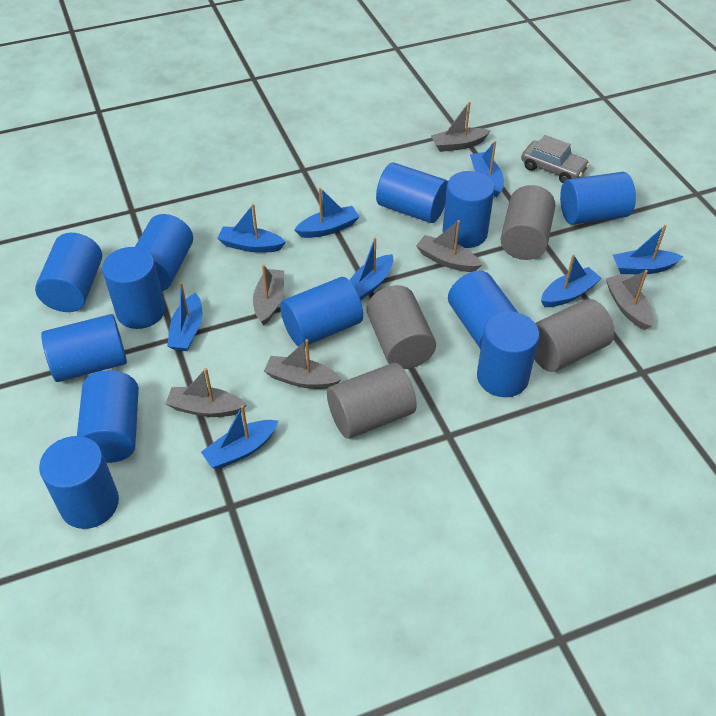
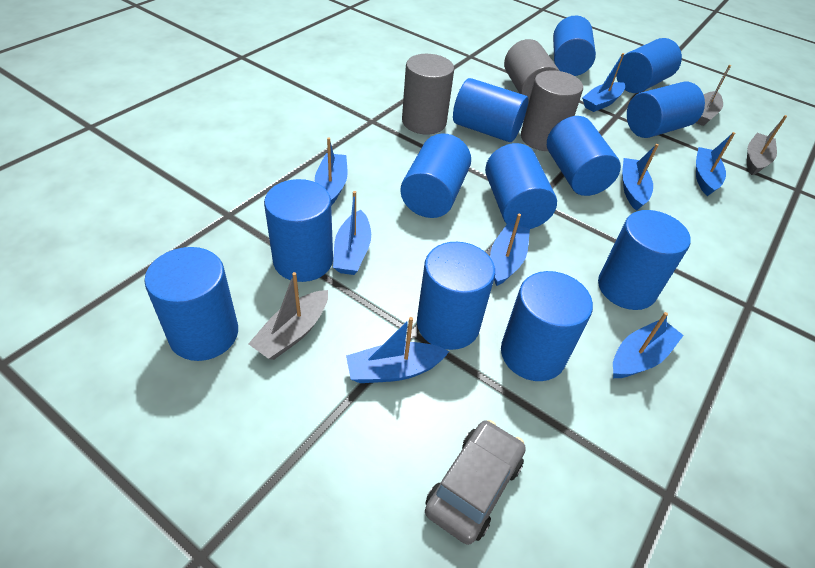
grey boat: 6 -> 3
grey cylinder: 4 -> 3

